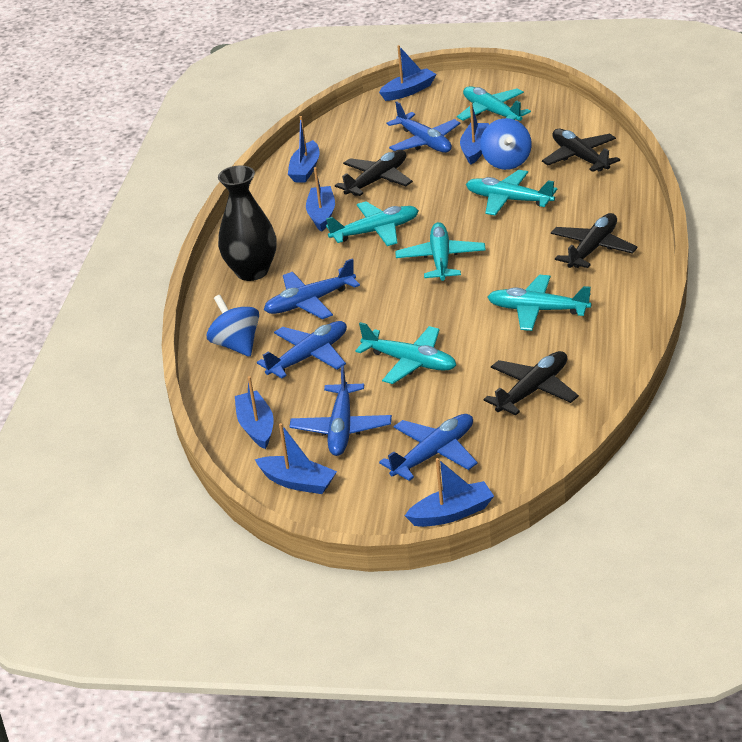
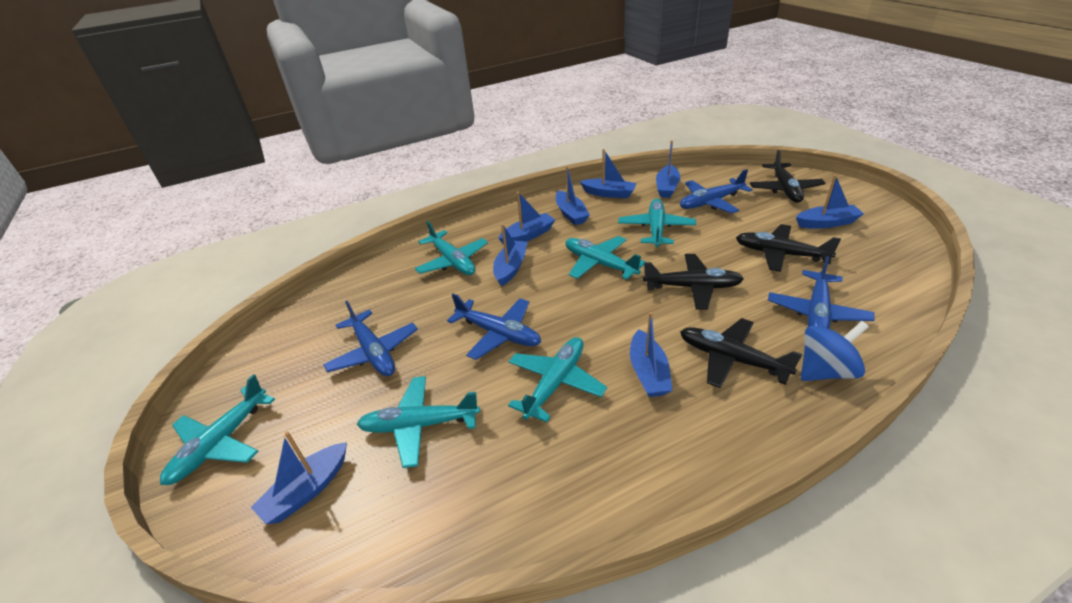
black vase: 1 -> 0
blue boat: 7 -> 8
blue plane: 5 -> 4
blue spinning top: 2 -> 1

